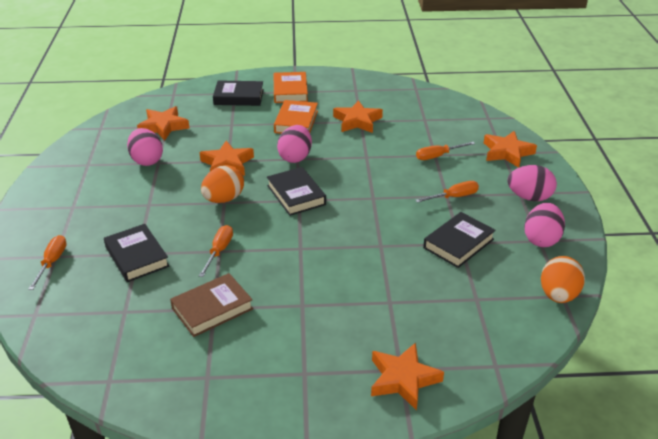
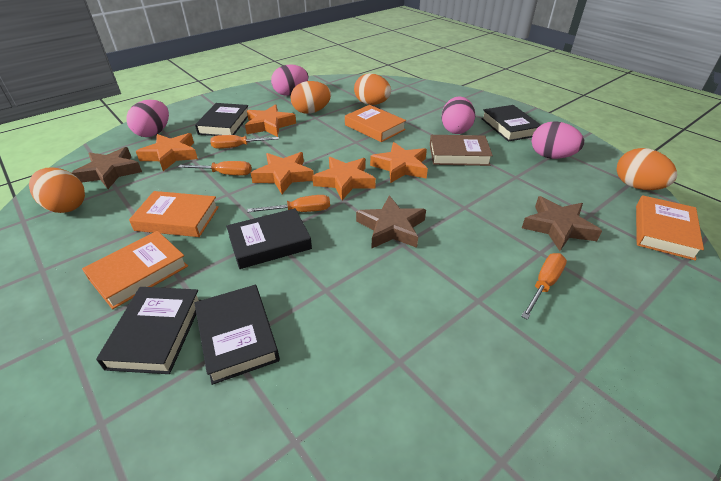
black book: 4 -> 5
brown star: 0 -> 3
orange book: 2 -> 4
orange egg: 2 -> 4

